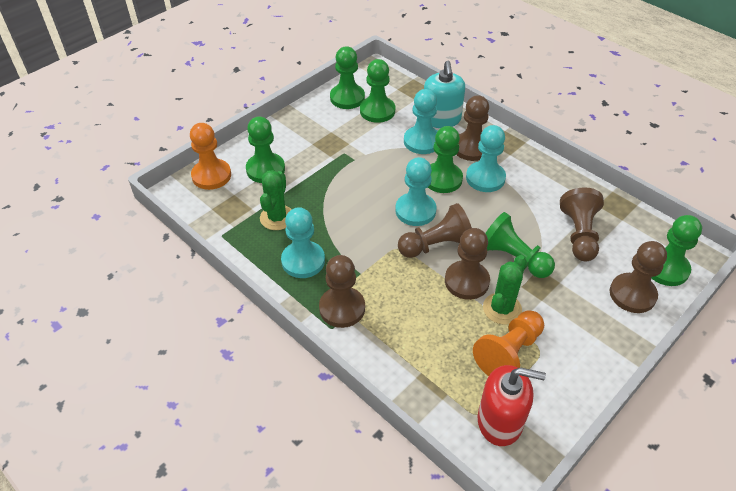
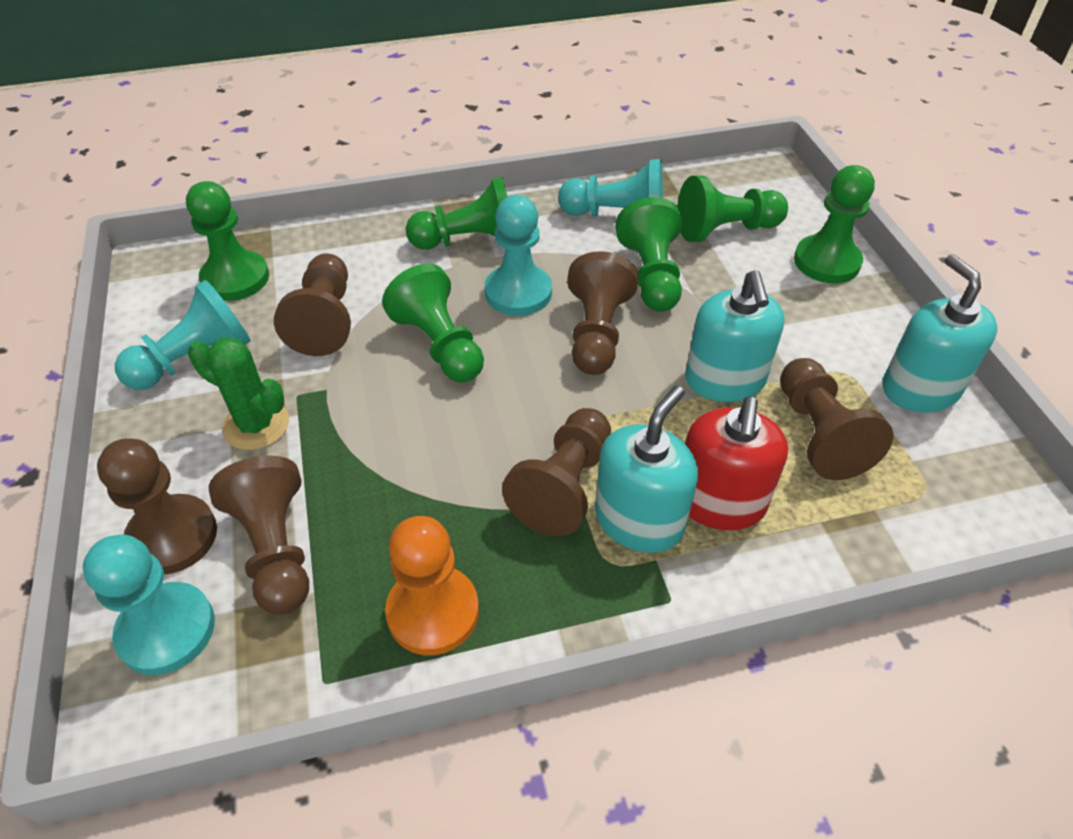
green cactus: 2 -> 1
orange pawn: 2 -> 1
turquoise soap dispenser: 1 -> 3

